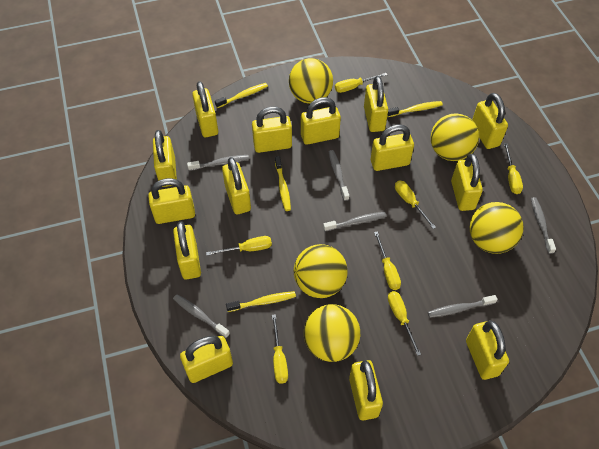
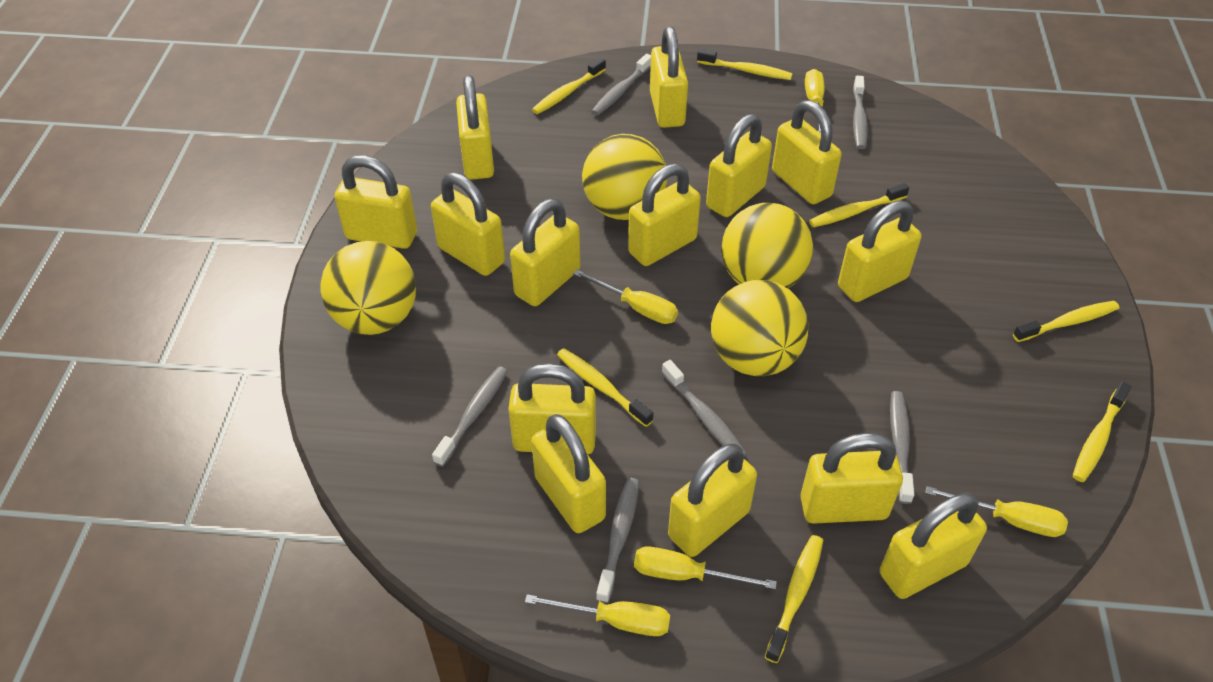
yellow ball: 5 -> 4
yellow screwdriver: 7 -> 5
yellow toothbrush: 4 -> 7

